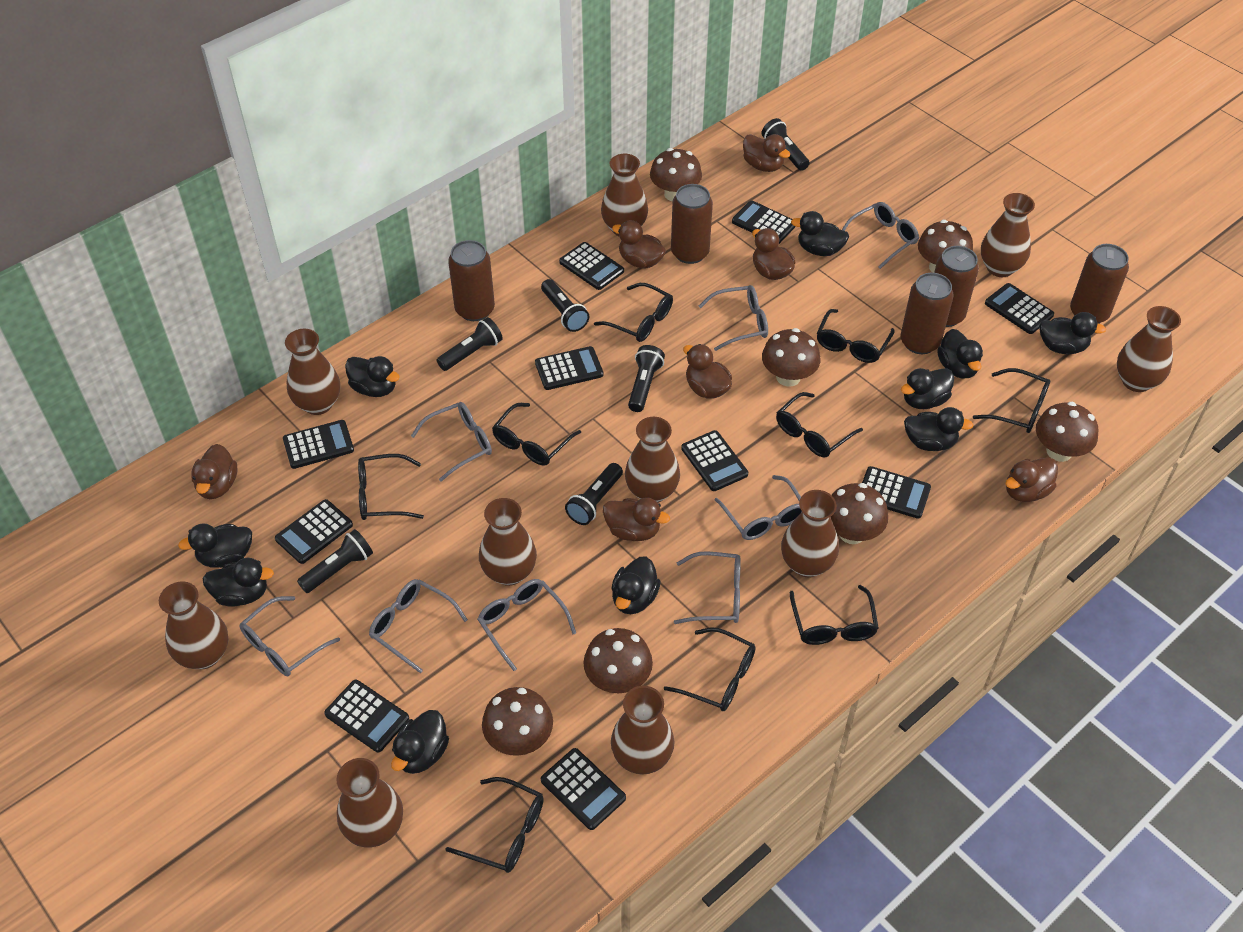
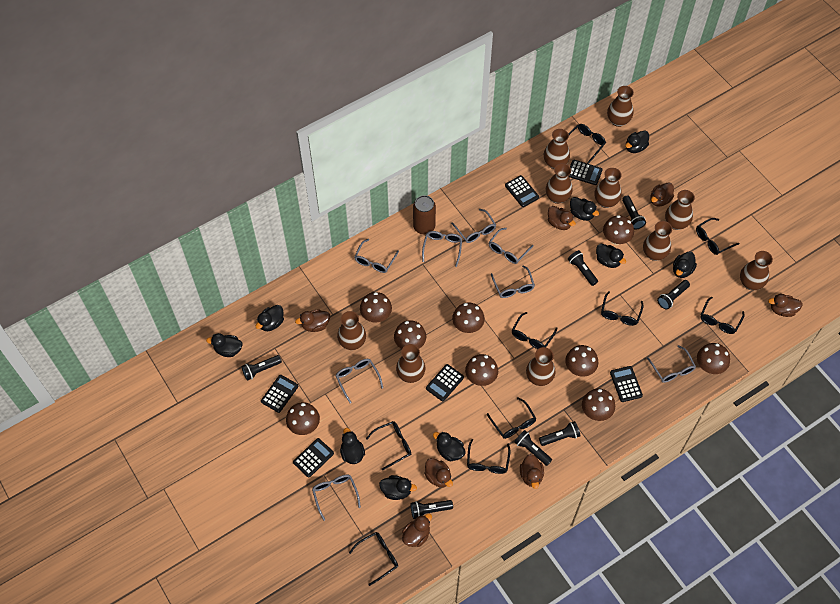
black calculator: 10 -> 6
black duck: 10 -> 9
black flashlight: 6 -> 7
brown can: 5 -> 1
brown mushroom: 7 -> 9

